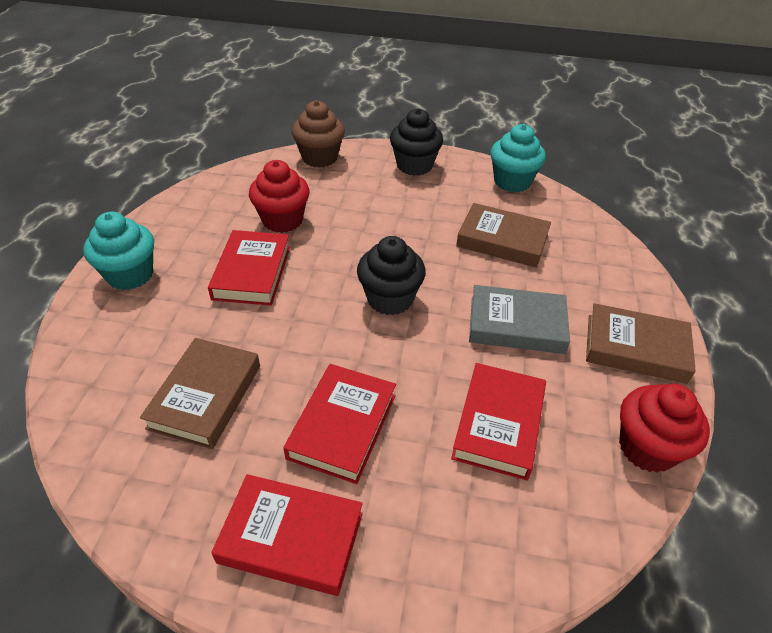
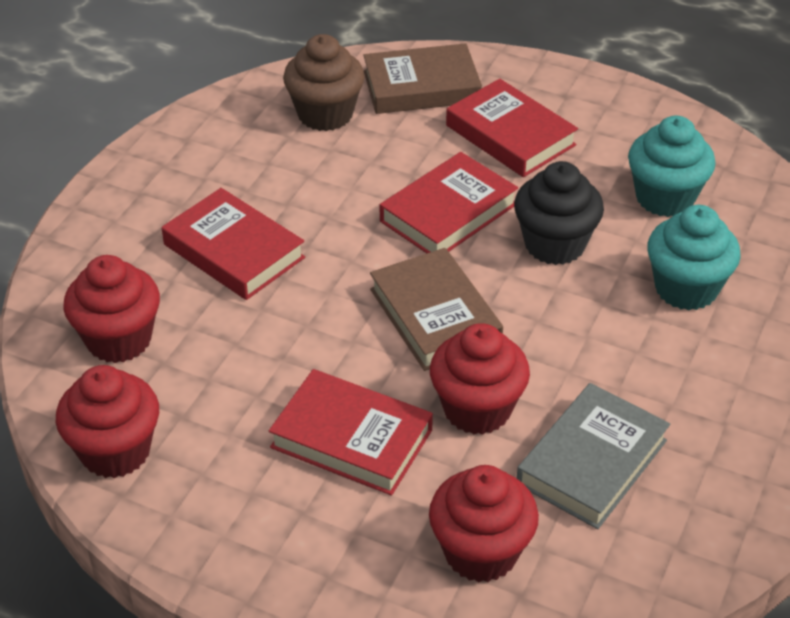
black cupcake: 2 -> 1
brown book: 3 -> 2
red cupcake: 2 -> 4

